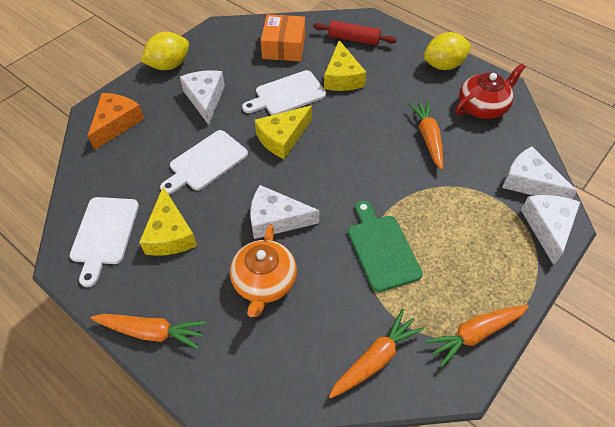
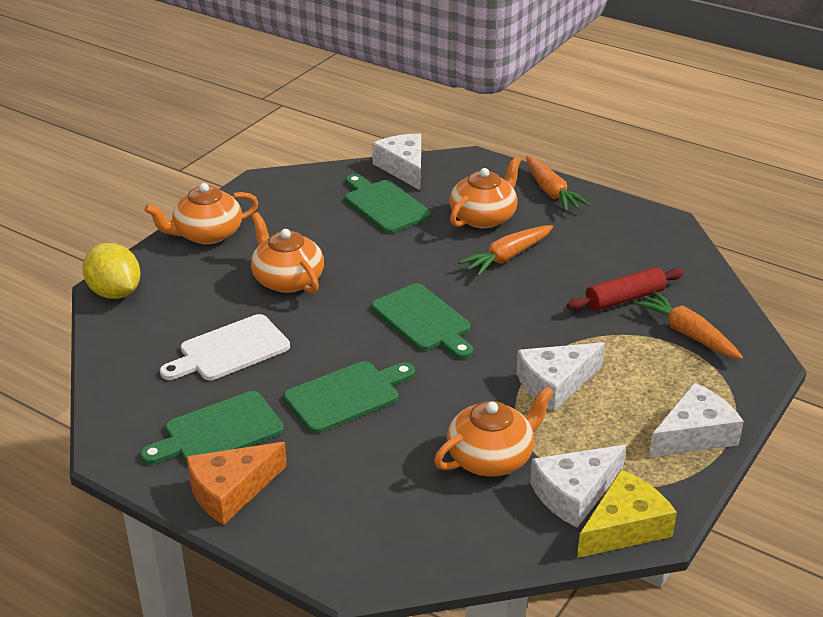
green cutting board: 1 -> 4
orange box: 1 -> 0
orange carrot: 4 -> 3
orange teapot: 1 -> 4
red teapot: 1 -> 0
white cutting board: 3 -> 1
yellow cheese: 3 -> 1
yellow lemon: 2 -> 1

